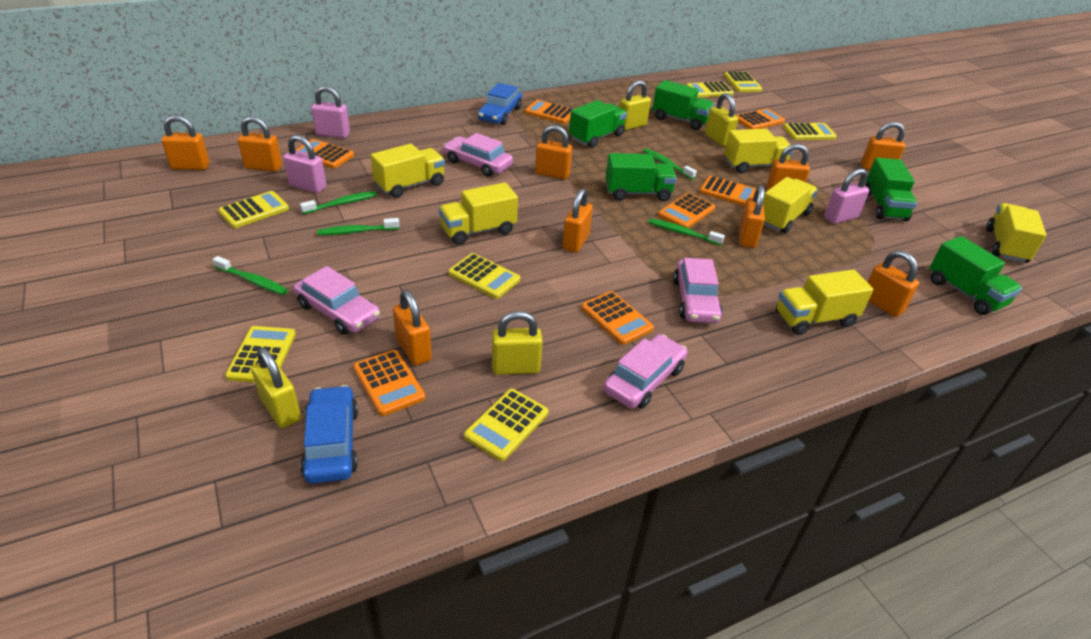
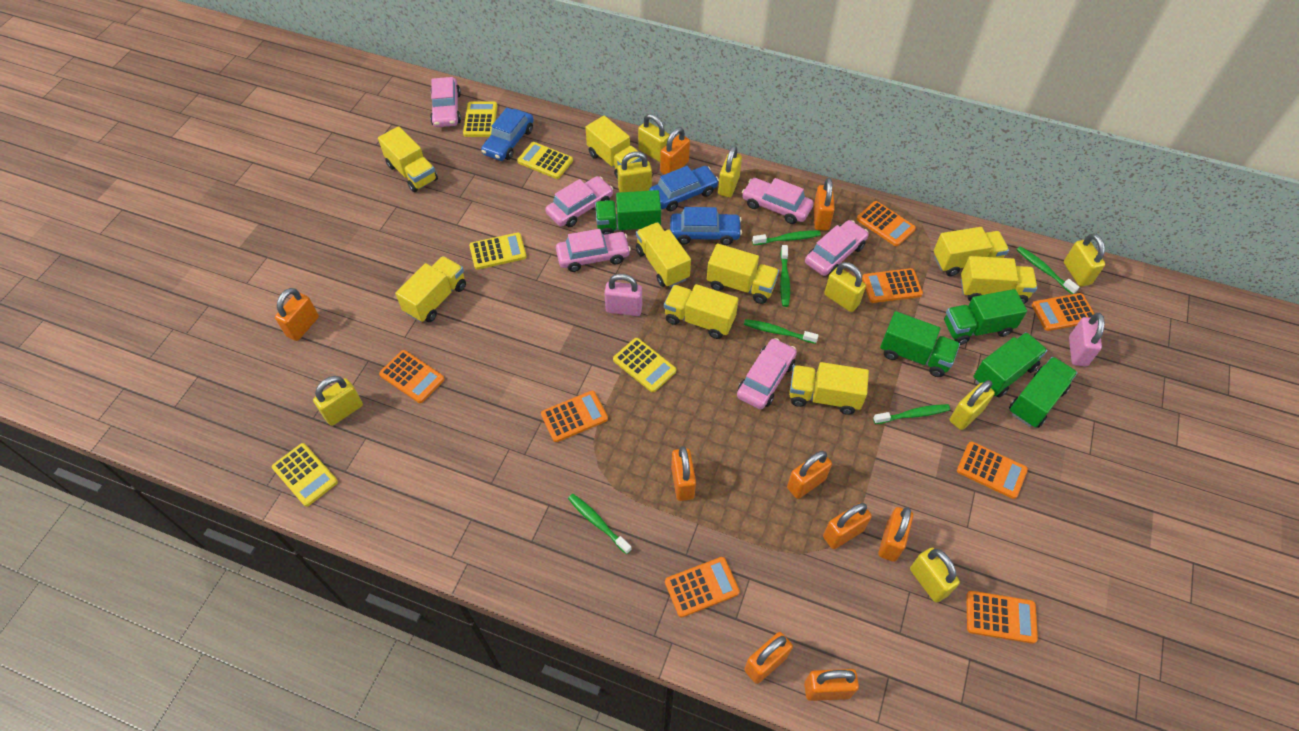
blue car: 2 -> 3
green toothbrush: 5 -> 6
orange calculator: 7 -> 8
pink car: 4 -> 6
pink padlock: 3 -> 2
yellow calculator: 7 -> 5
yellow padlock: 4 -> 8
yellow truck: 6 -> 9

